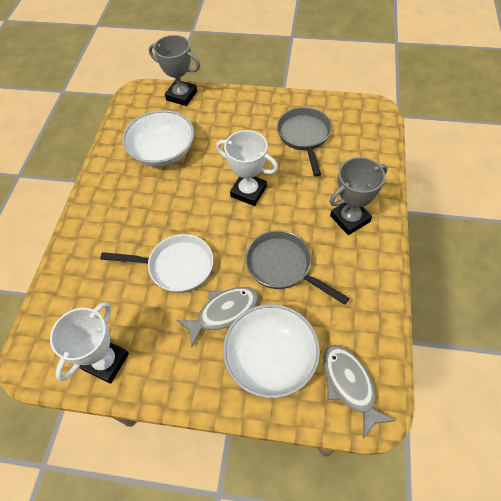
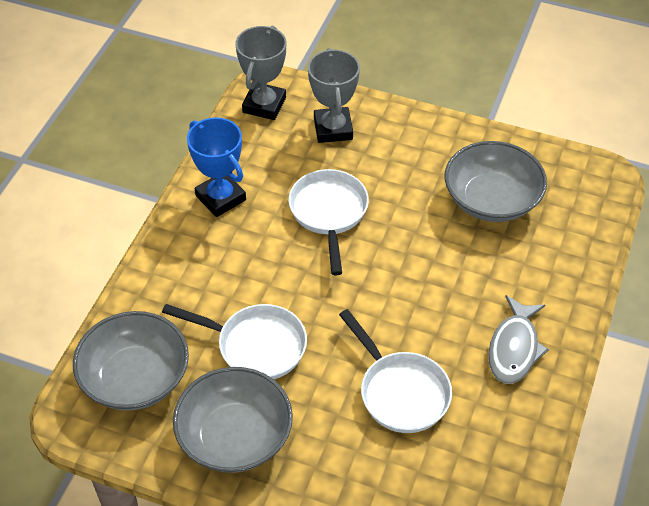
blue trophy: 0 -> 1
grey bowl: 0 -> 3
grey fish: 2 -> 1
grey pan: 2 -> 0
white bowl: 2 -> 0
white pan: 1 -> 3
white trophy: 2 -> 0

